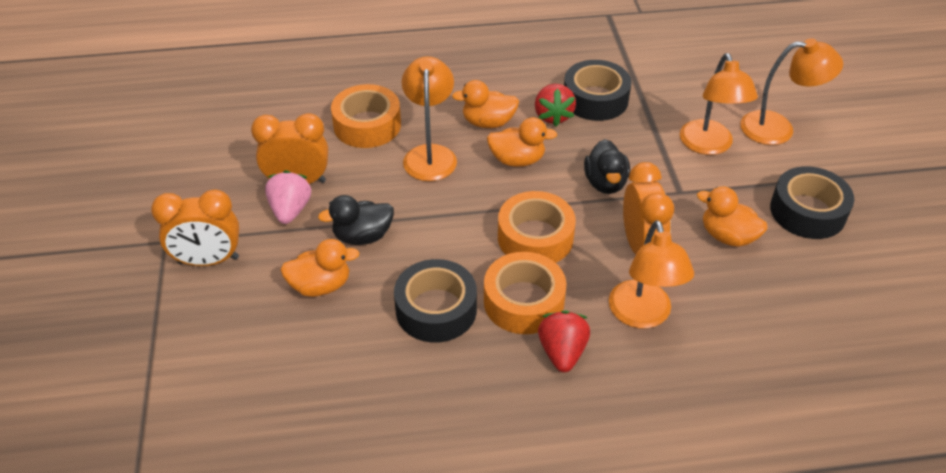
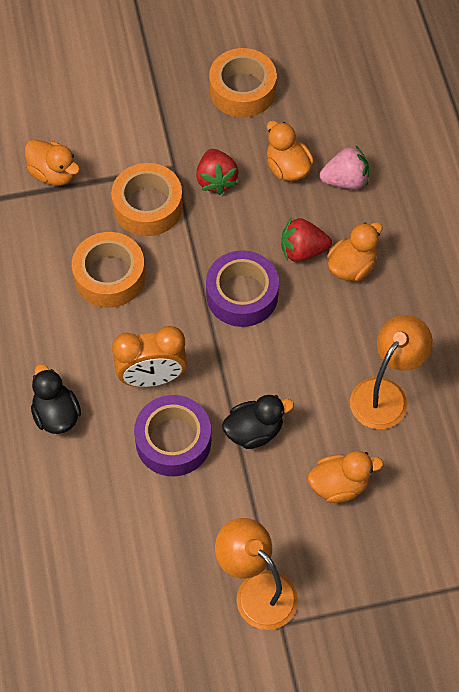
black tape: 3 -> 0
orange clock: 3 -> 1
orange lamp: 4 -> 2
purple tape: 0 -> 2

